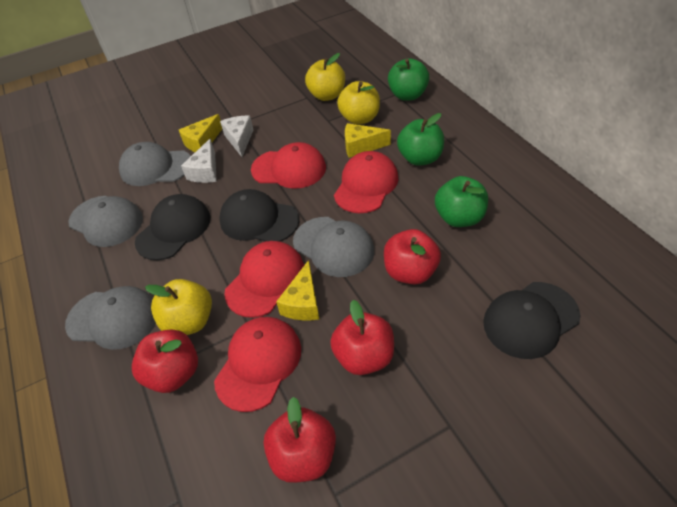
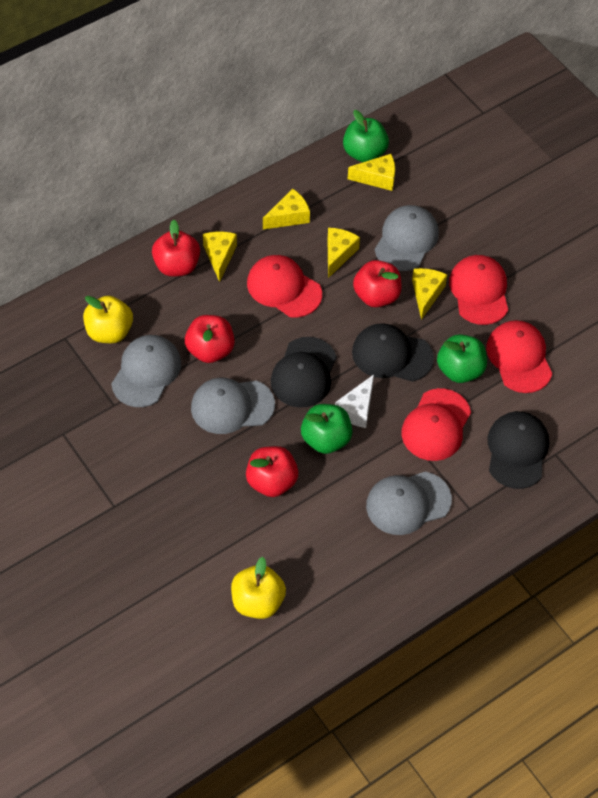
white cheese: 2 -> 1
yellow apple: 3 -> 2
yellow cheese: 3 -> 5

